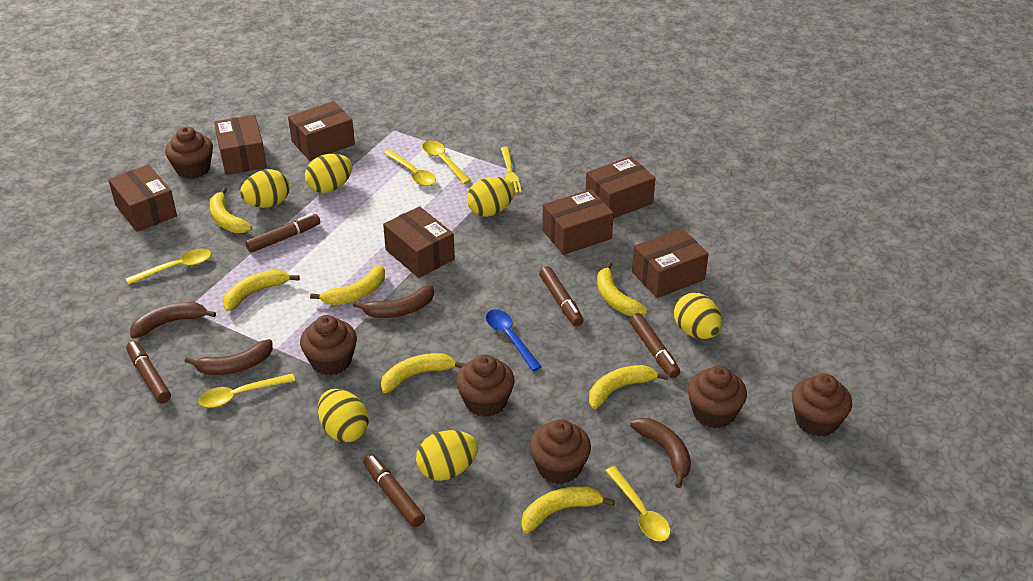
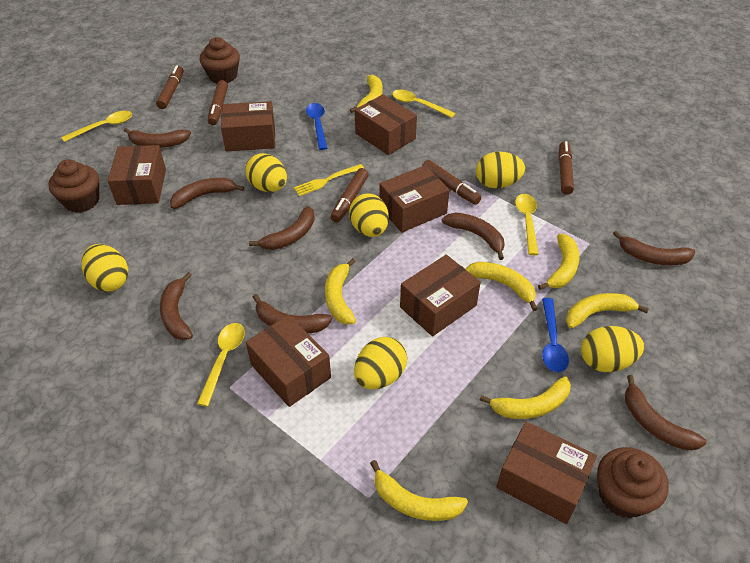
blue spoon: 1 -> 2
brown banana: 4 -> 8
brown cupcake: 6 -> 3
yellow spoon: 5 -> 4

